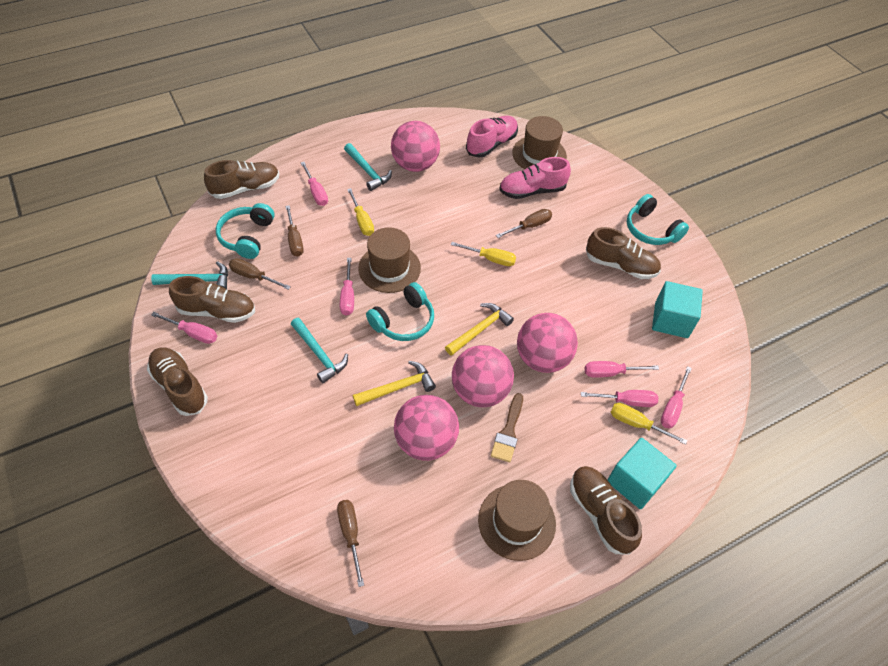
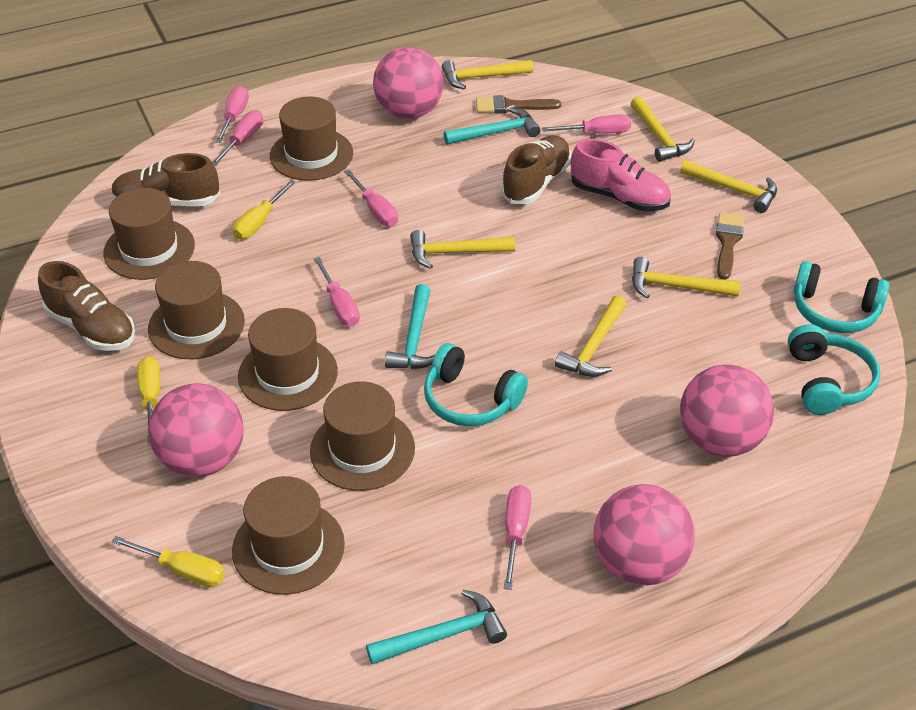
brown brush: 1 -> 2
brown hat: 3 -> 6
brown screwdriver: 4 -> 0
brown shoe: 5 -> 3
pink shoe: 2 -> 1
turquoise cube: 2 -> 0
yellow hammer: 2 -> 6

